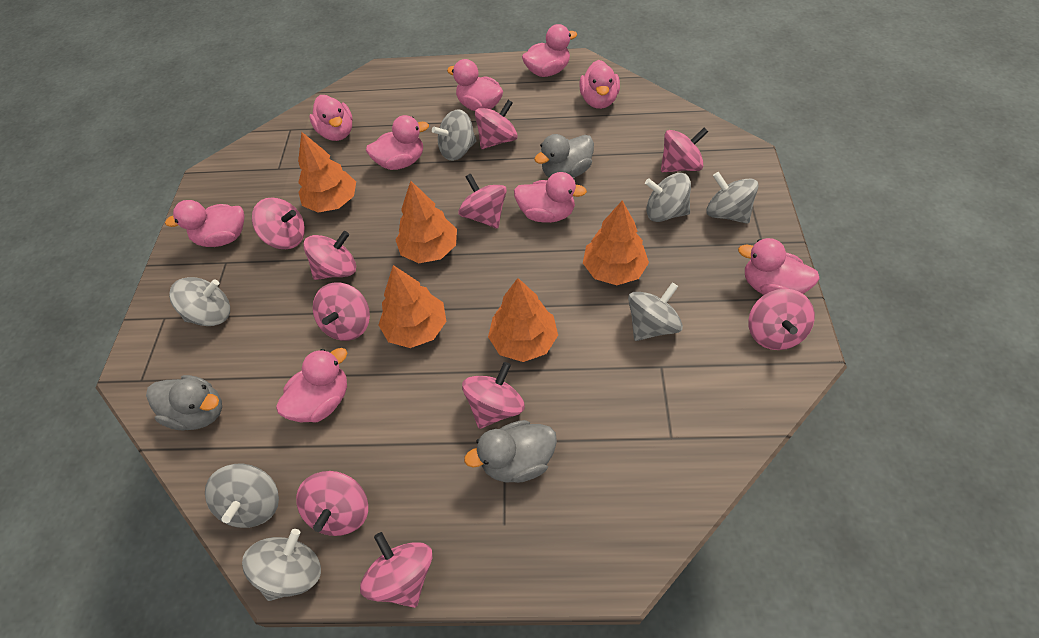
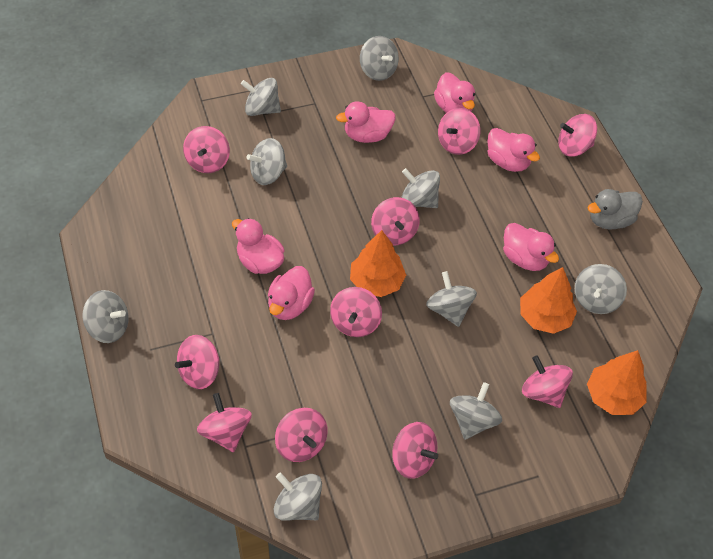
grey duck: 3 -> 1
grey spinning top: 7 -> 9
orange tree: 5 -> 3
pink duck: 9 -> 6

